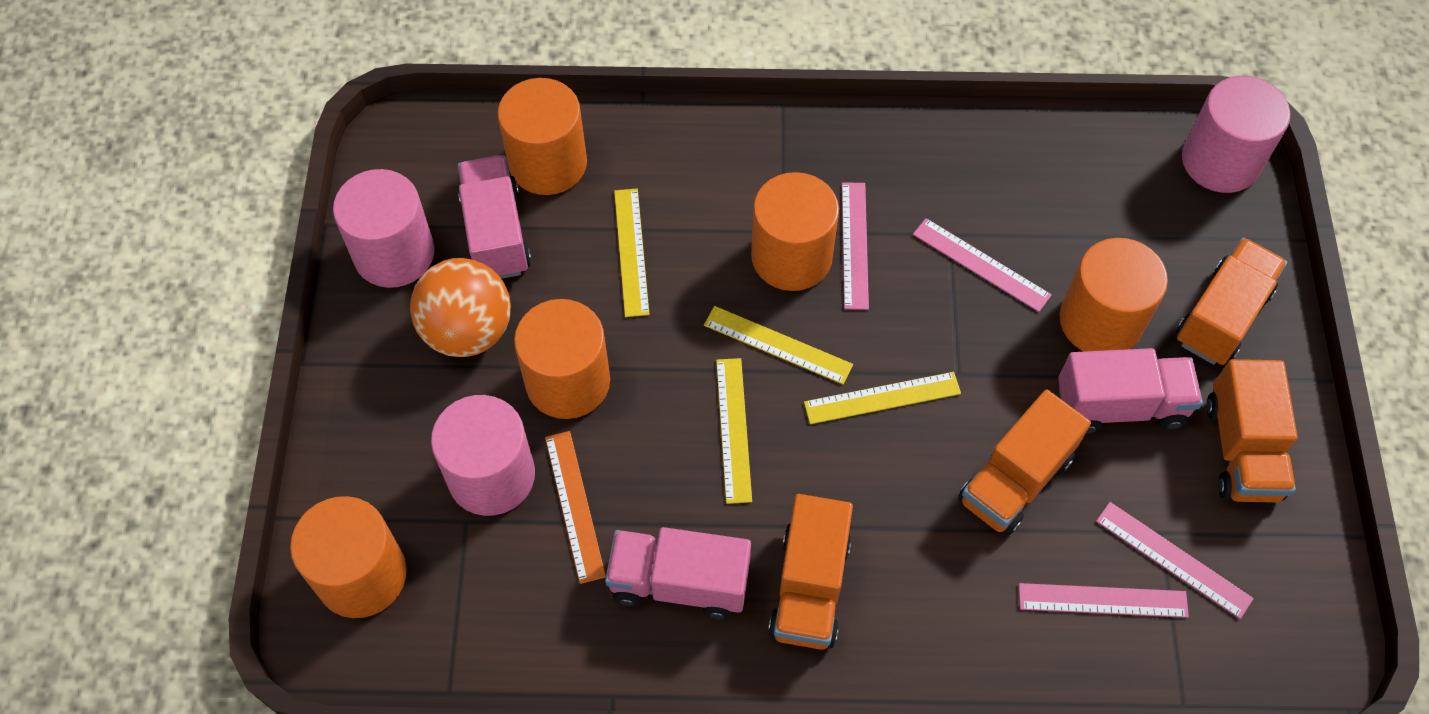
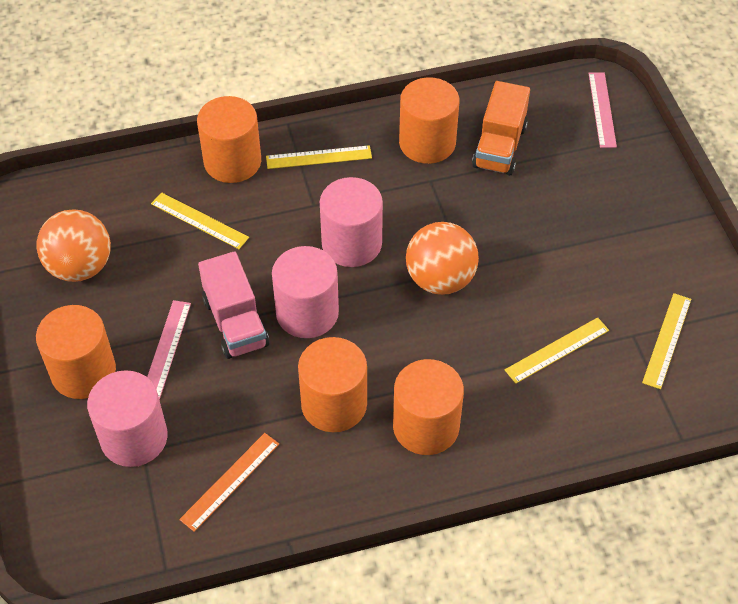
orange ball: 1 -> 2
orange truck: 4 -> 1
pink ruler: 4 -> 2
pink truck: 3 -> 1

